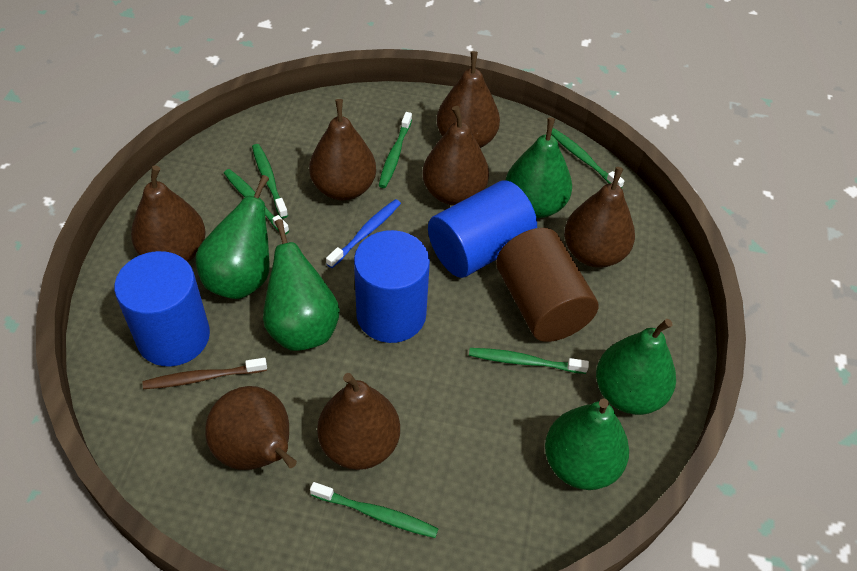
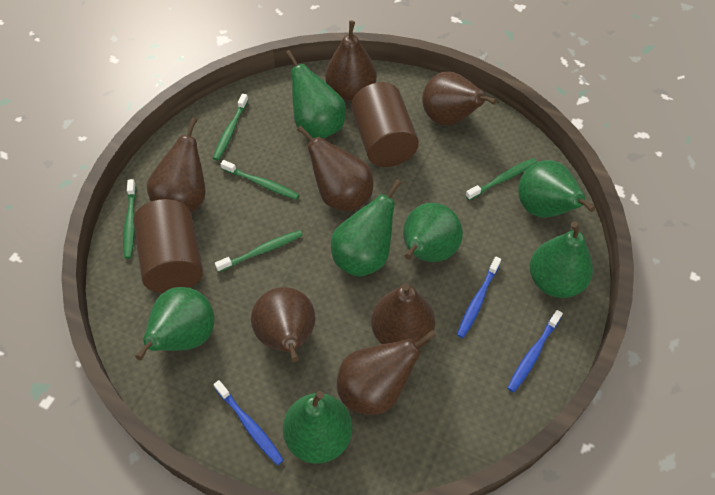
blue cylinder: 3 -> 0
blue toothbrush: 1 -> 3
brown cylinder: 1 -> 2
brown toothbrush: 1 -> 0
green pear: 5 -> 7
green toothbrush: 6 -> 5

